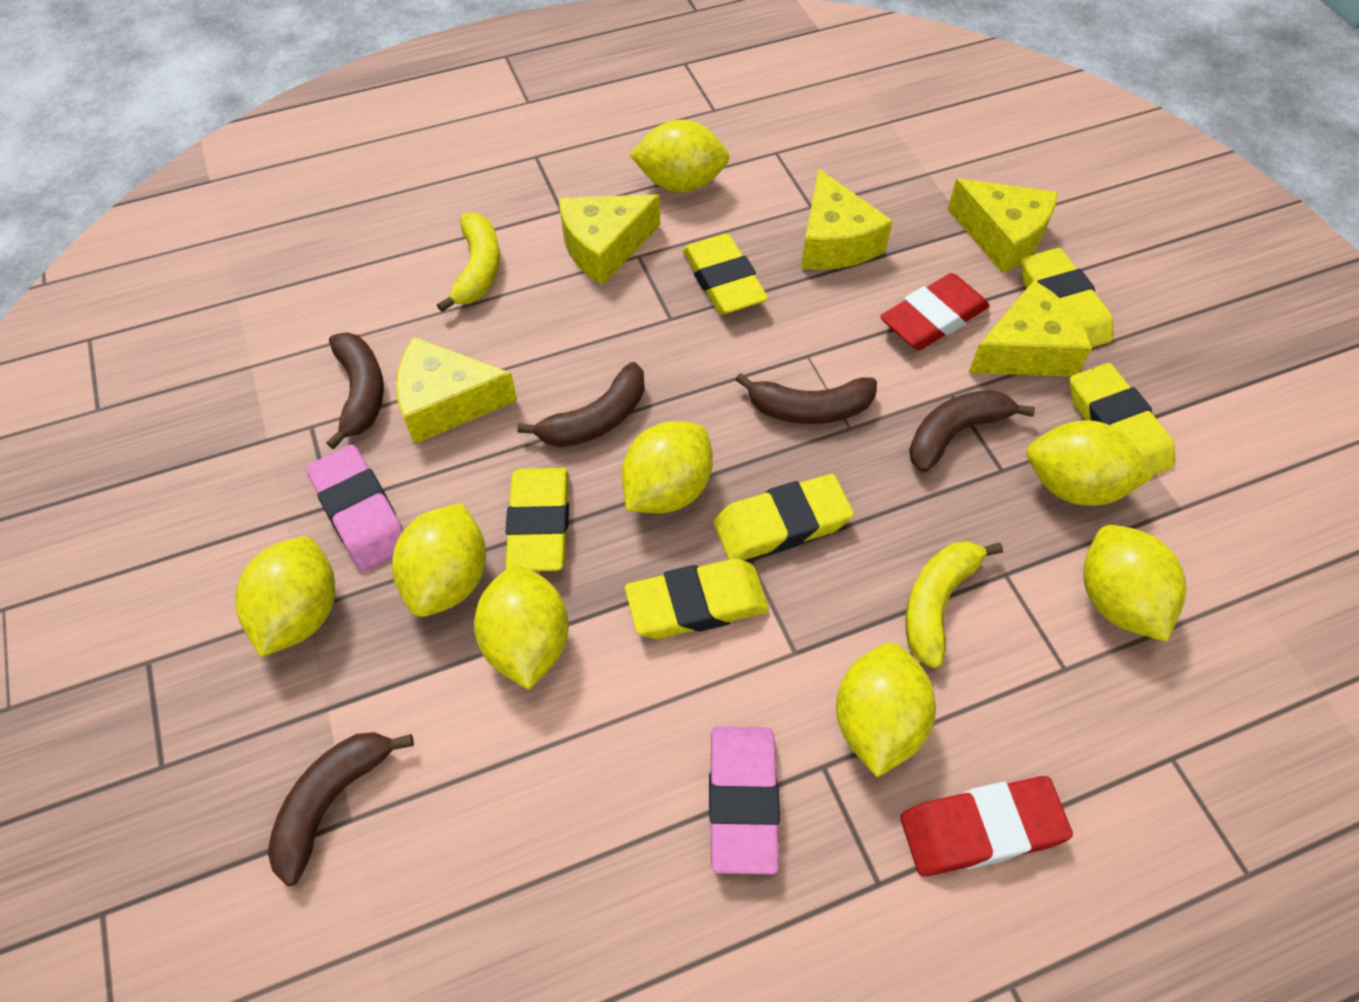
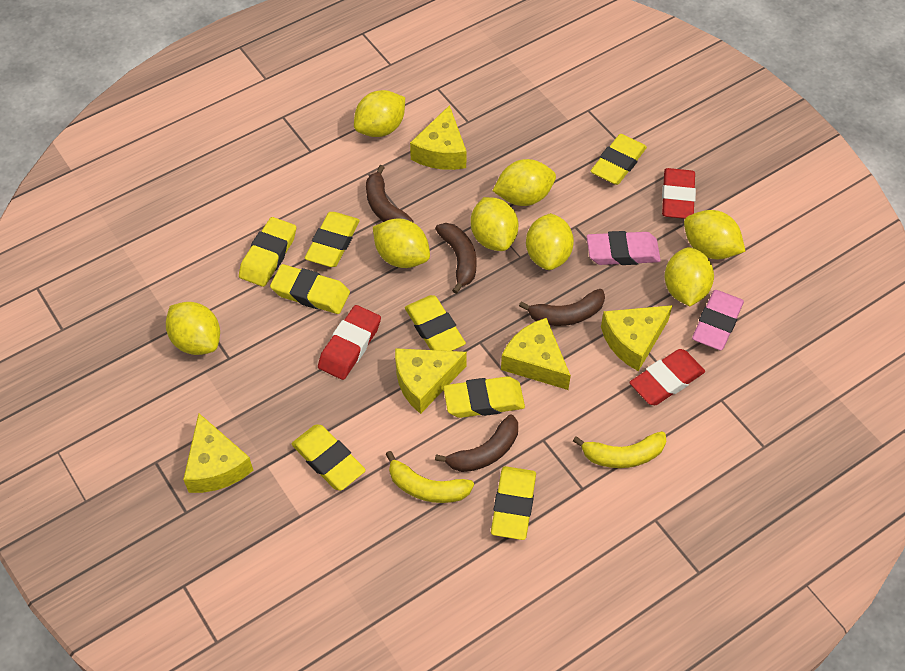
brown banana: 5 -> 4
red eraser: 2 -> 3
yellow eraser: 6 -> 8

